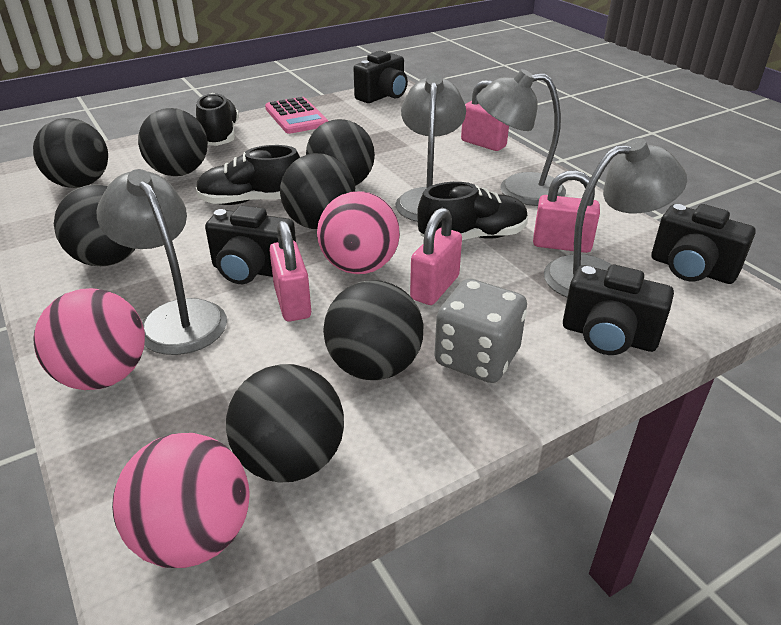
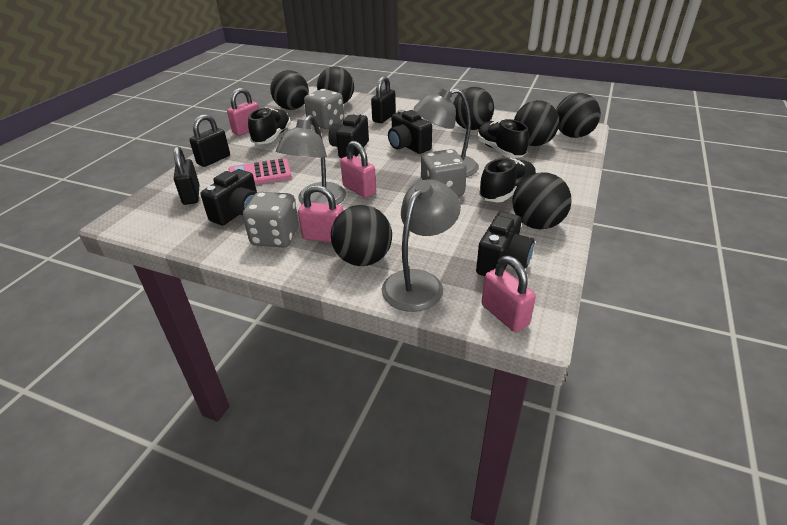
black padlock: 0 -> 3
grey dice: 1 -> 3
grey lamp: 4 -> 3
pink ball: 3 -> 0

